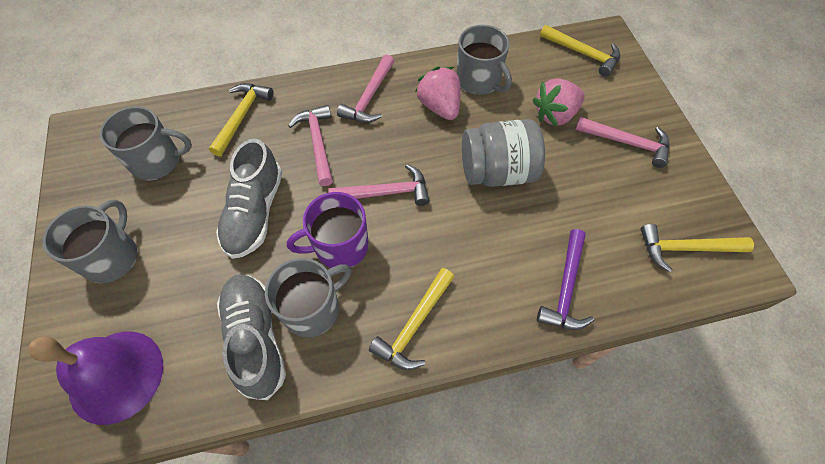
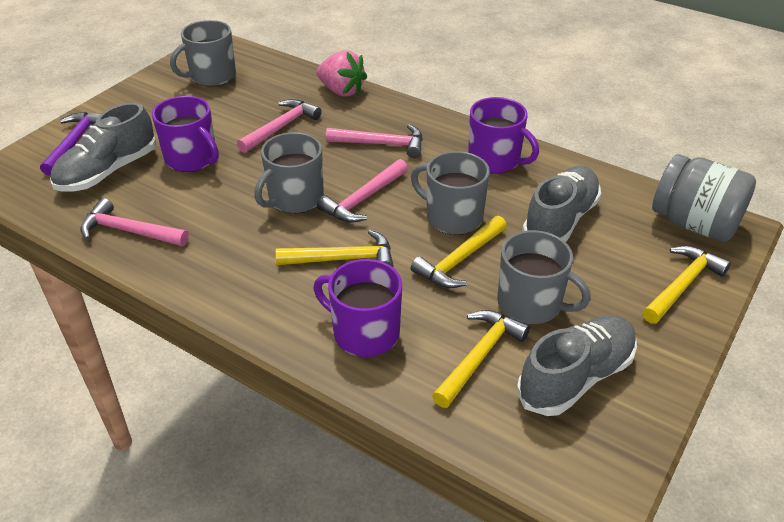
grey shoe: 2 -> 3
pink strawberry: 2 -> 1
purple bell: 1 -> 0
purple mug: 1 -> 3

